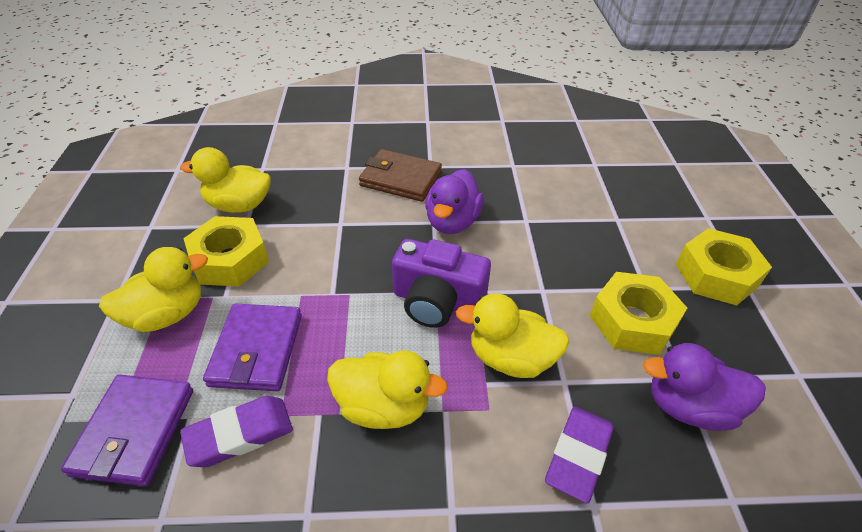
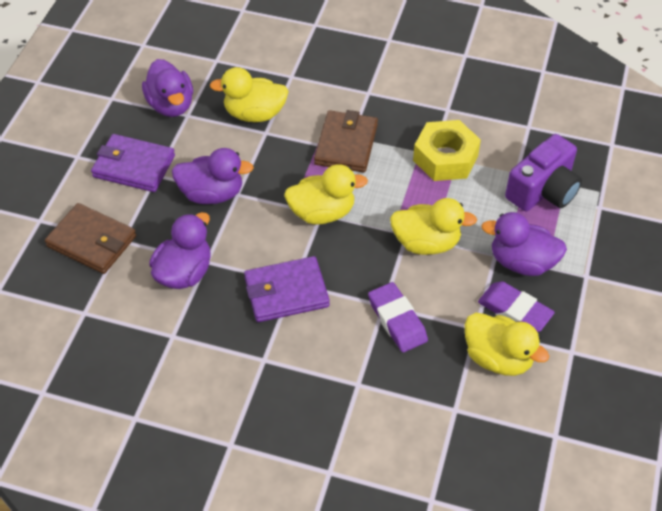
brown wallet: 1 -> 2
purple duck: 2 -> 4
yellow nut: 3 -> 1

